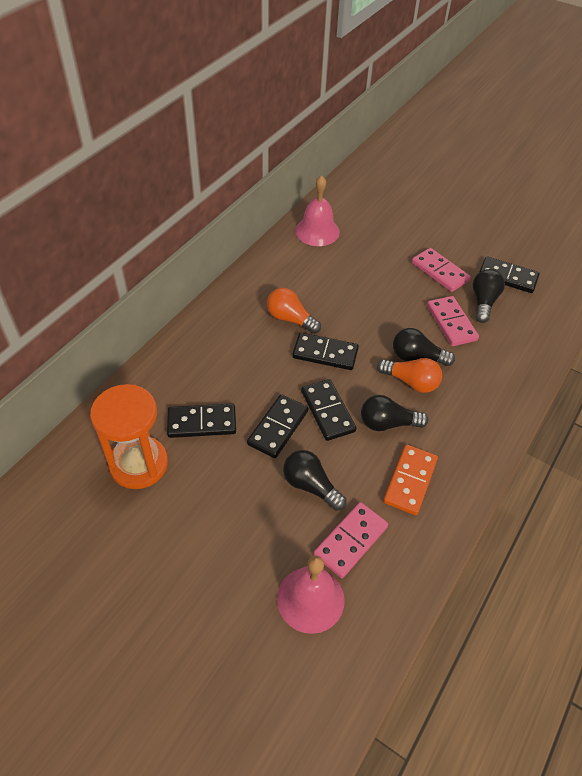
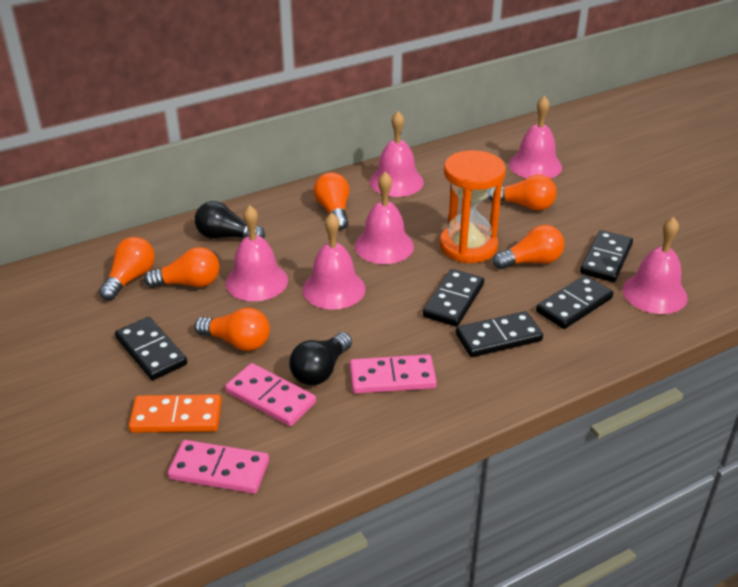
black light bulb: 4 -> 2
orange light bulb: 2 -> 6
pink bell: 2 -> 6

